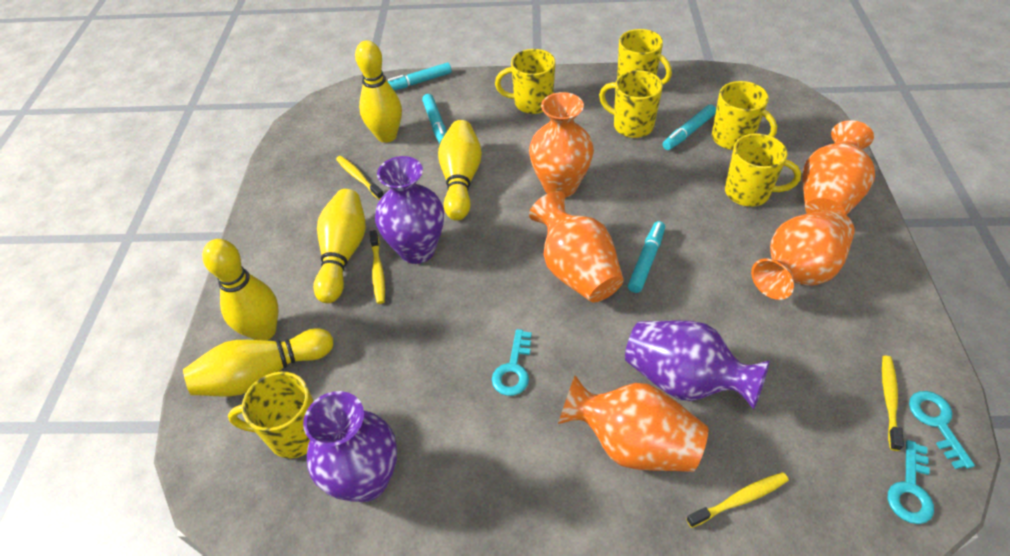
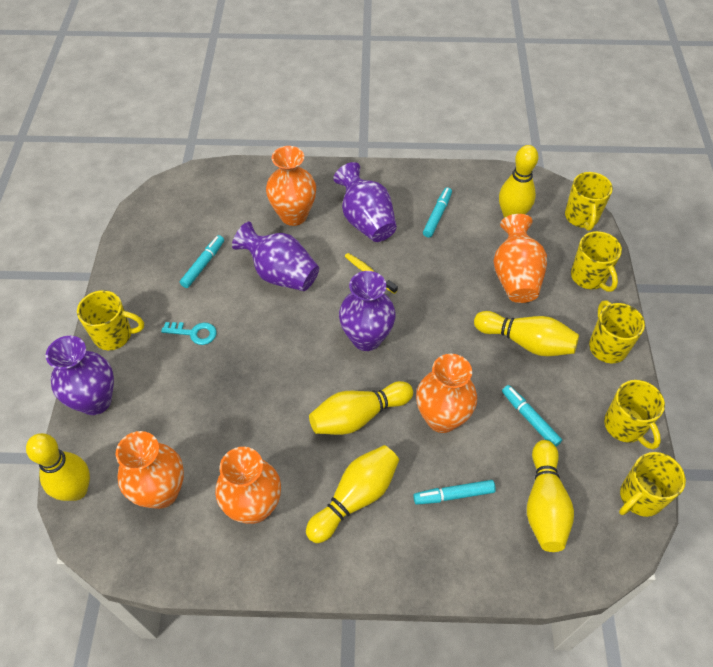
purple vase: 3 -> 4
turquoise key: 3 -> 1
yellow bowling pin: 5 -> 6
yellow toothbrush: 4 -> 1

